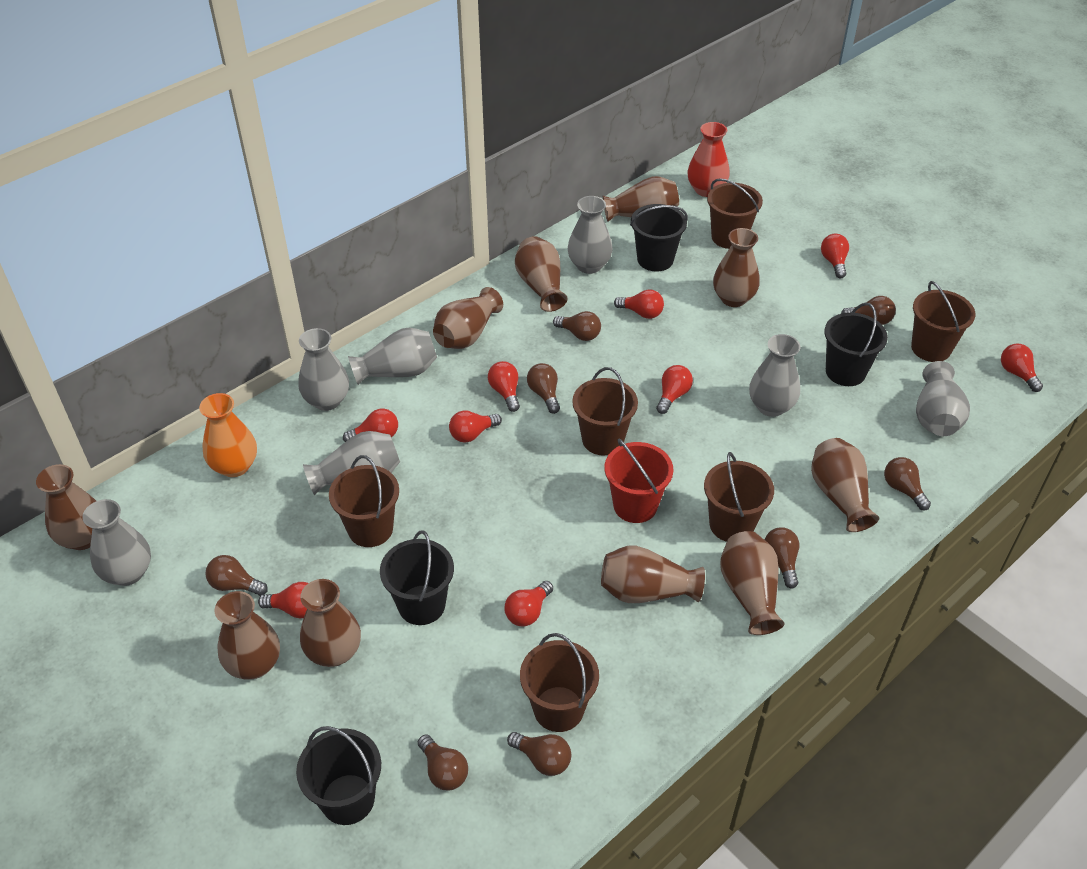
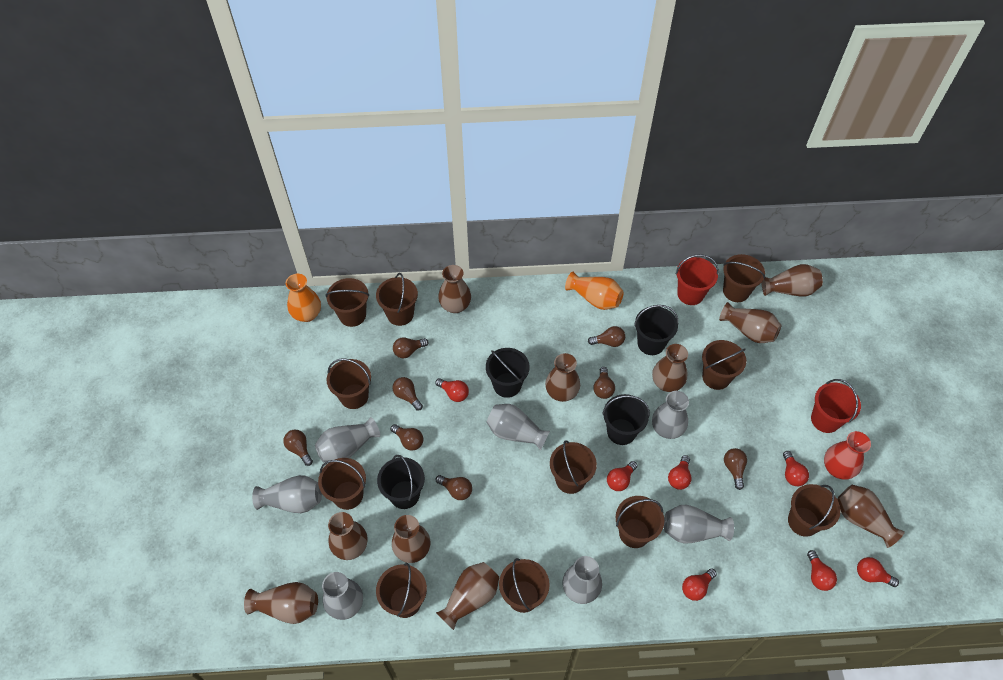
brown bucket: 6 -> 11
orange vase: 1 -> 2
red bucket: 1 -> 2
red light bulb: 9 -> 7

